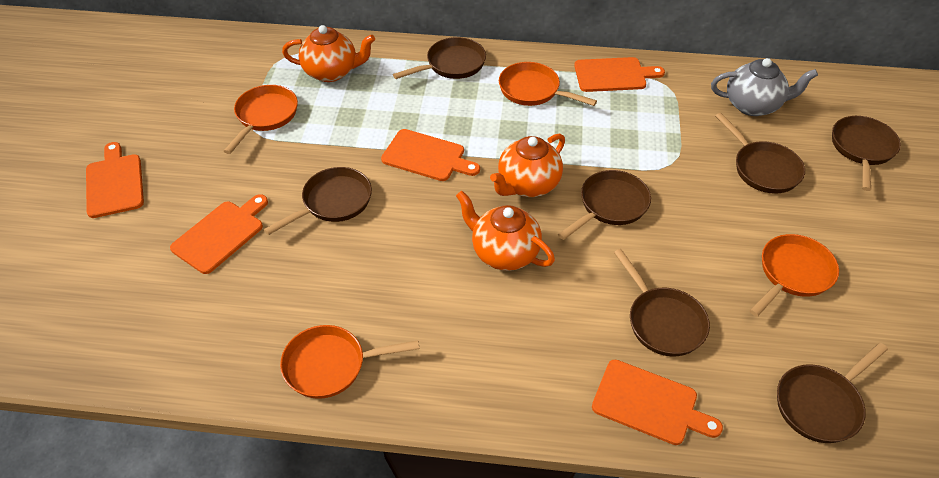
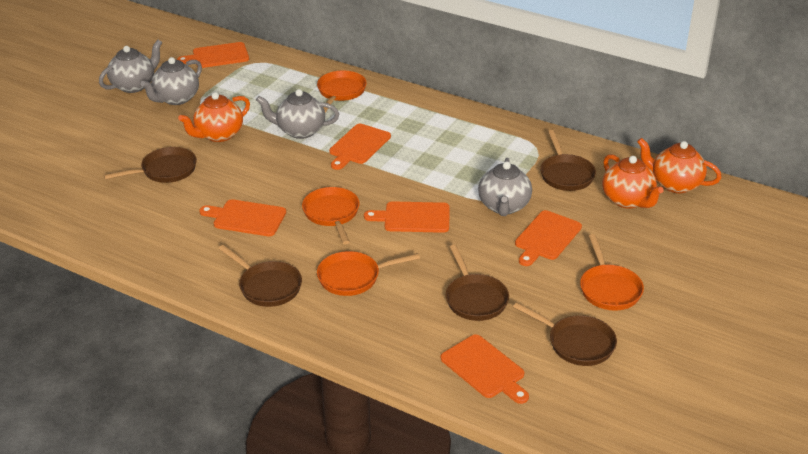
brown pan: 7 -> 5
grey teapot: 1 -> 4
orange cutting board: 5 -> 6

